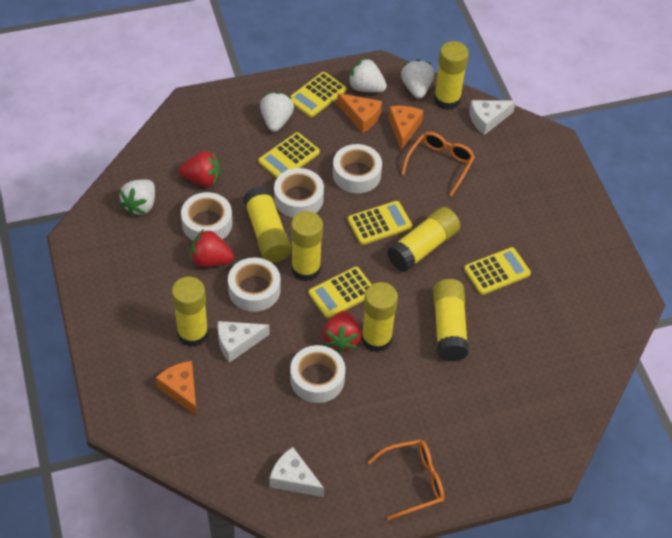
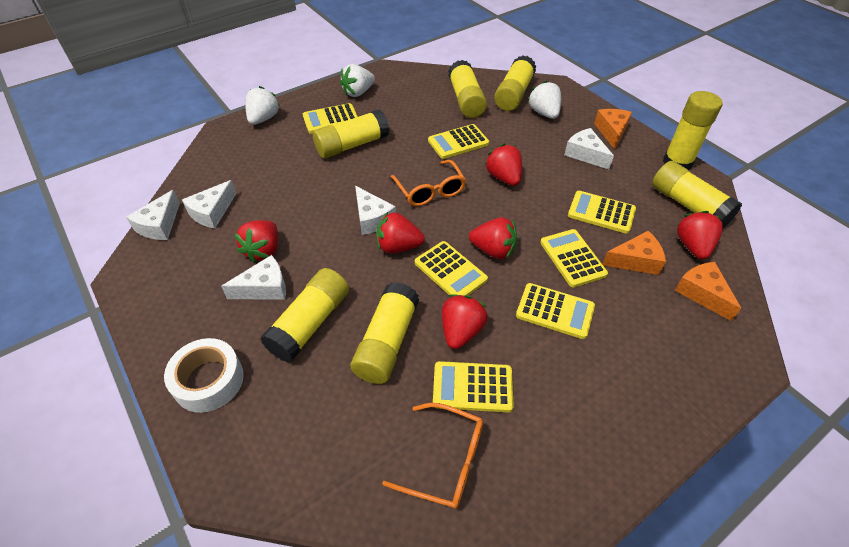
red strawberry: 3 -> 6
white cheese: 3 -> 5
white strawberry: 4 -> 3
white tape: 5 -> 1
yellow calculator: 5 -> 7

